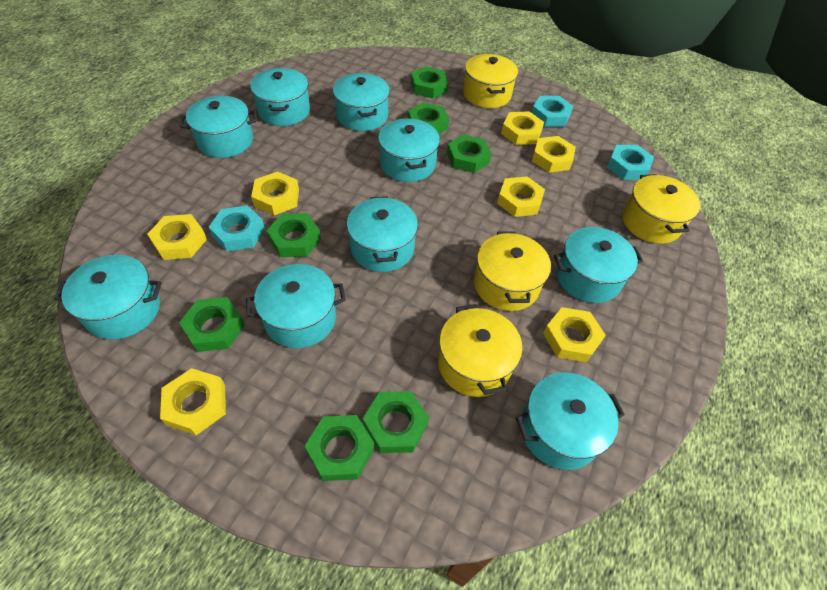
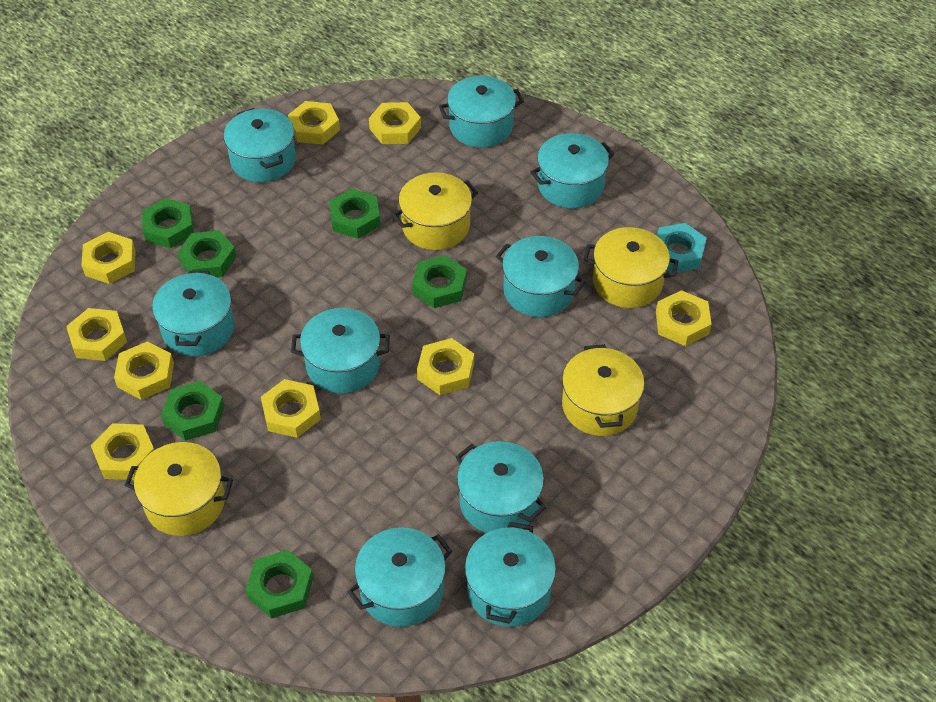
green nut: 7 -> 6
turquoise nut: 3 -> 1
yellow nut: 7 -> 9

